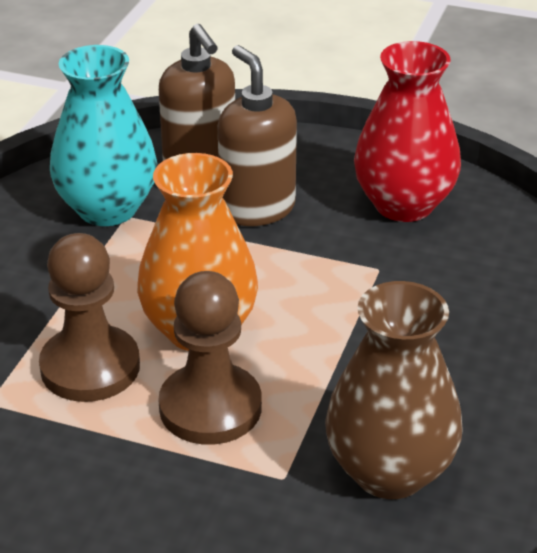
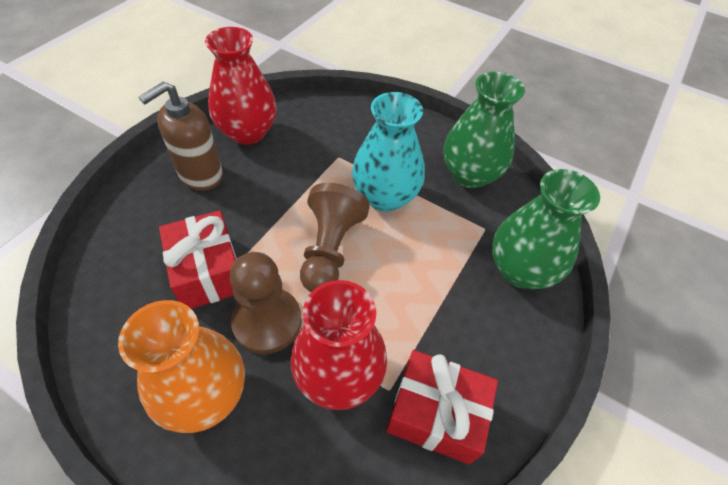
brown soap dispenser: 2 -> 1
brown vase: 1 -> 0
green vase: 0 -> 2
red gift: 0 -> 2
red vase: 1 -> 2

